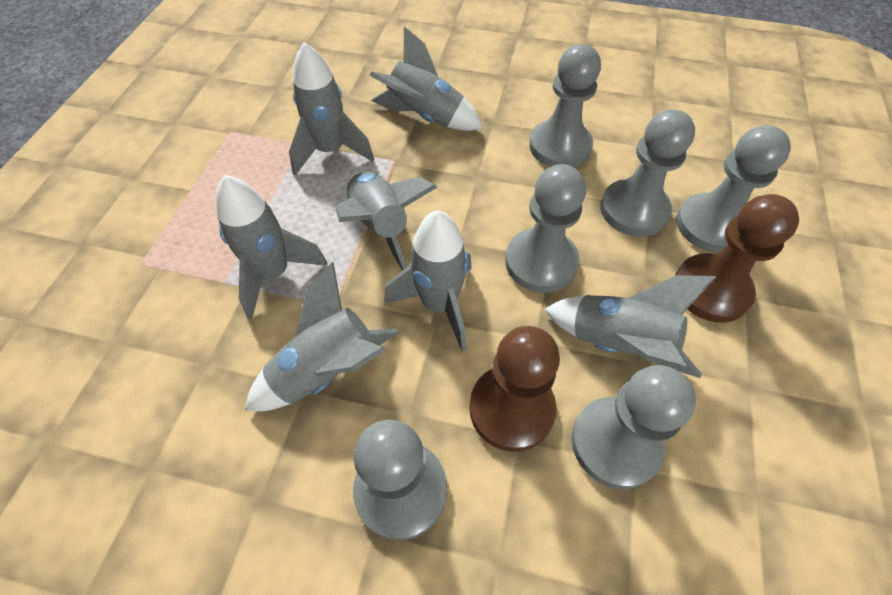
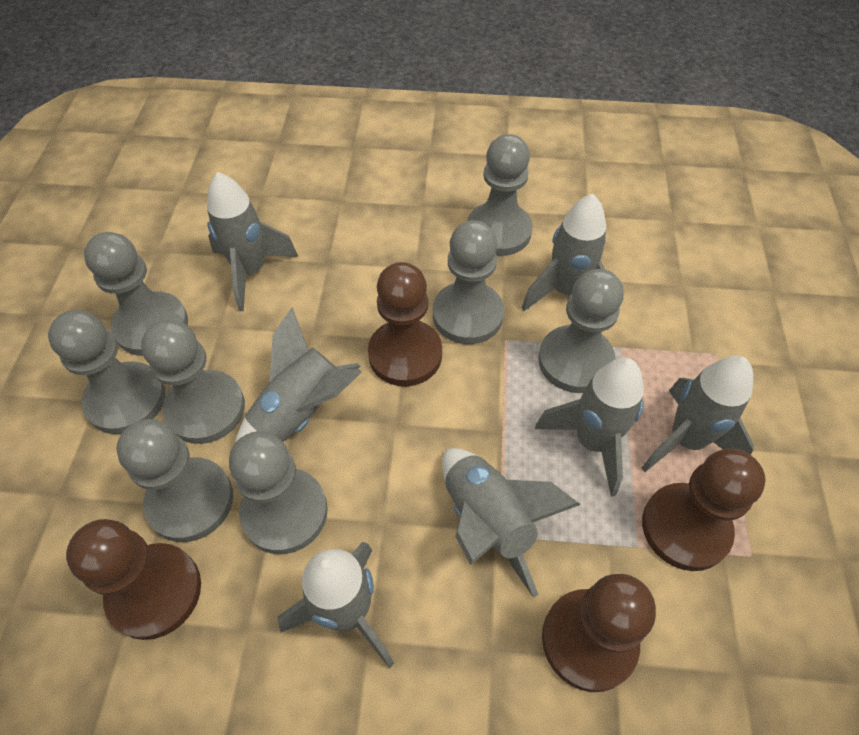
brown pawn: 2 -> 4
grey pawn: 6 -> 8

